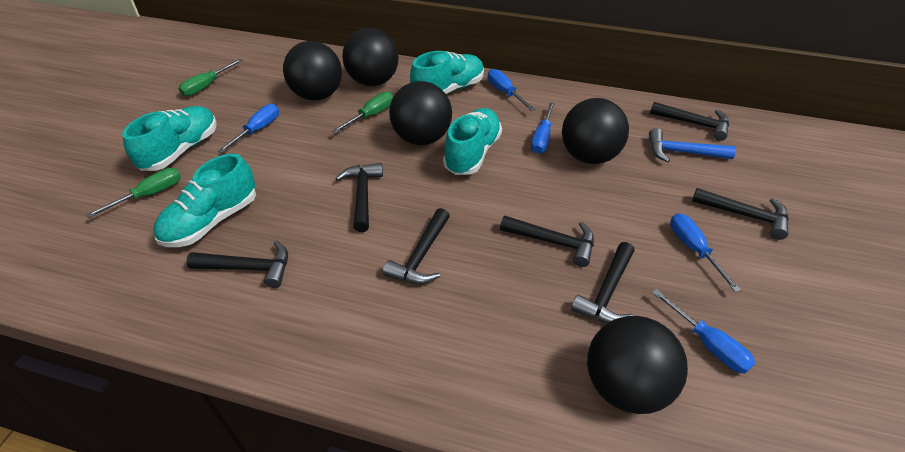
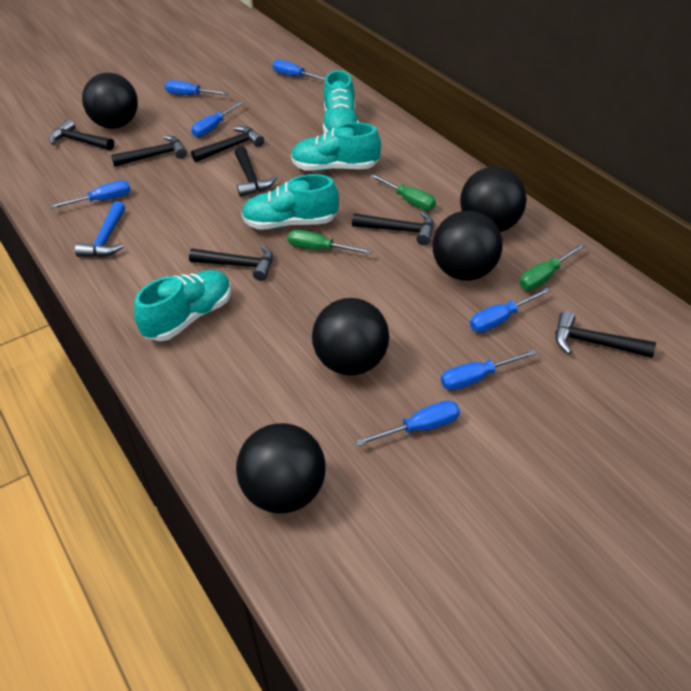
blue screwdriver: 5 -> 7

